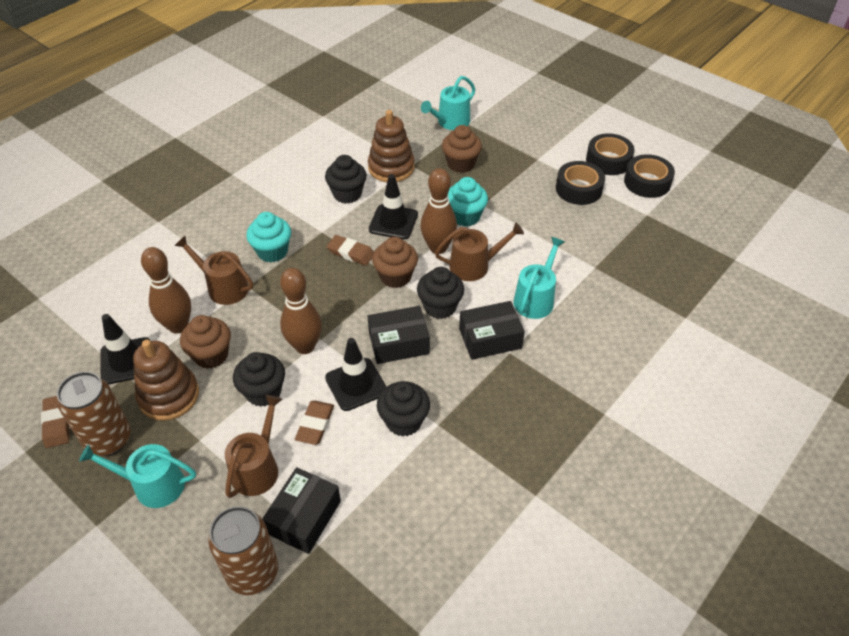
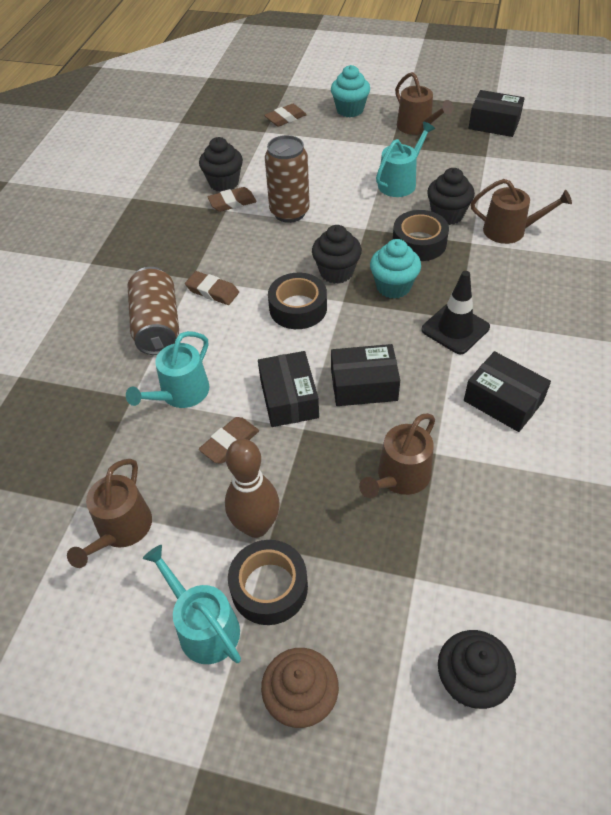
black box: 3 -> 4
black traffic cone: 3 -> 1
brown bowling pin: 3 -> 1
brown cupcake: 3 -> 1
brown eraser: 3 -> 4
brown stacking toy: 2 -> 0
brown watering can: 3 -> 4

